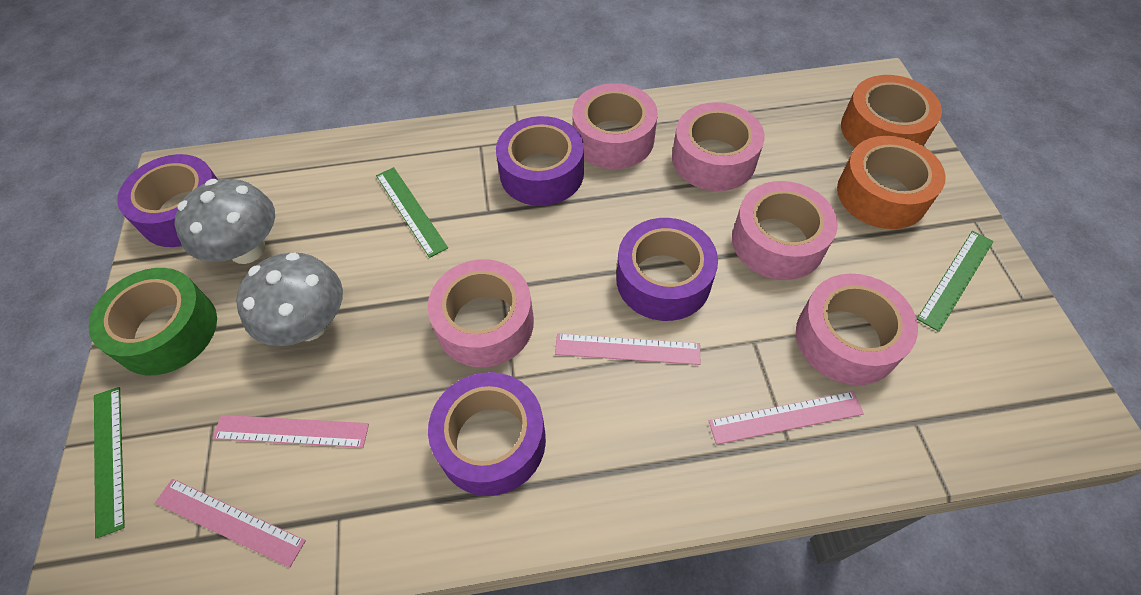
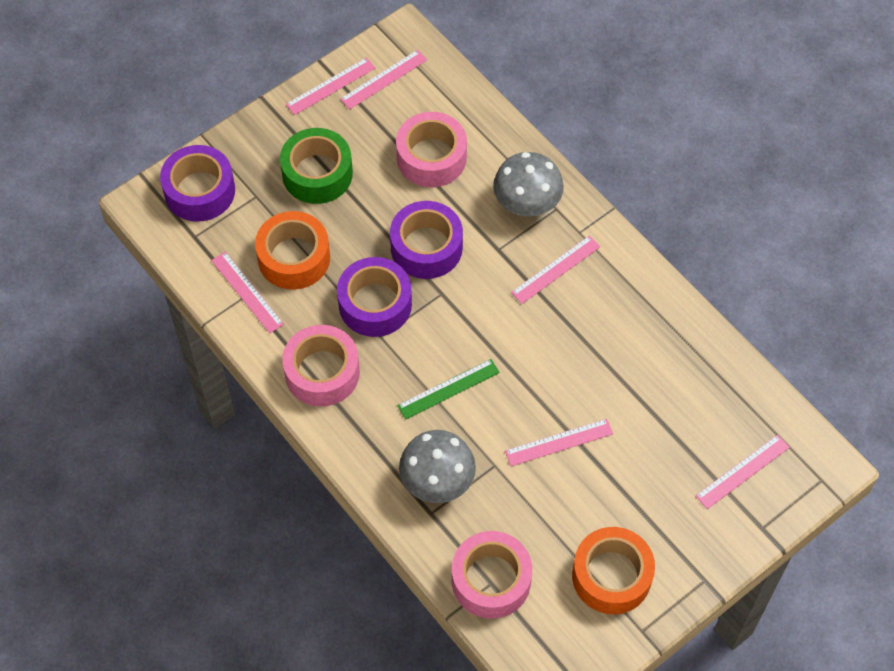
green ruler: 3 -> 1
pink ruler: 4 -> 6
pink tape: 5 -> 3
purple tape: 4 -> 3

